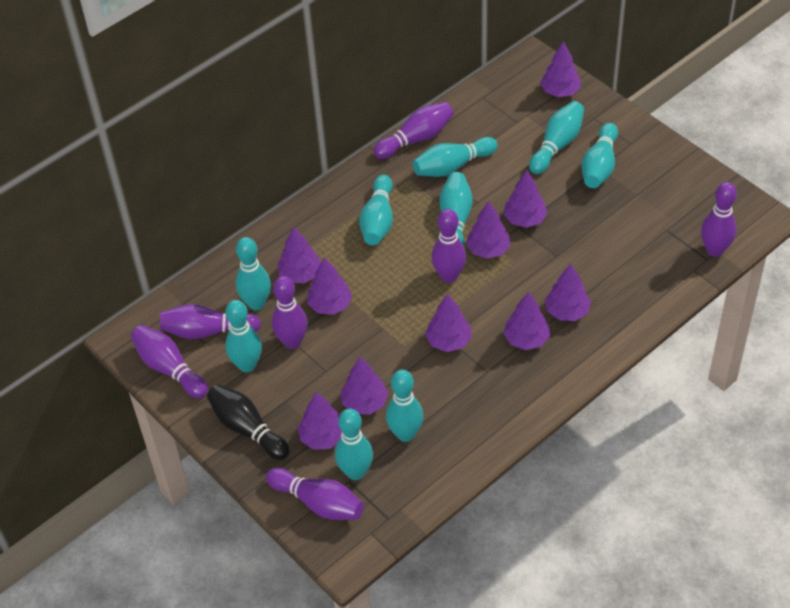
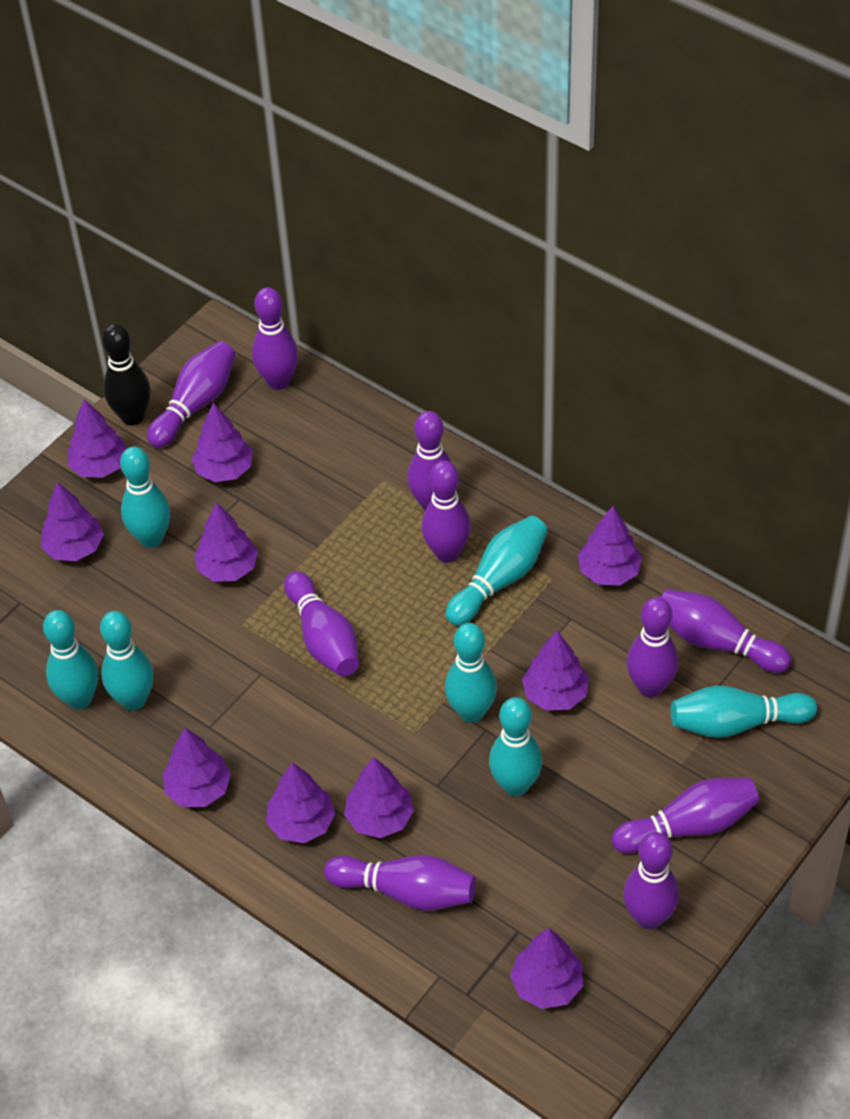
purple bowling pin: 7 -> 10
turquoise bowling pin: 9 -> 7

